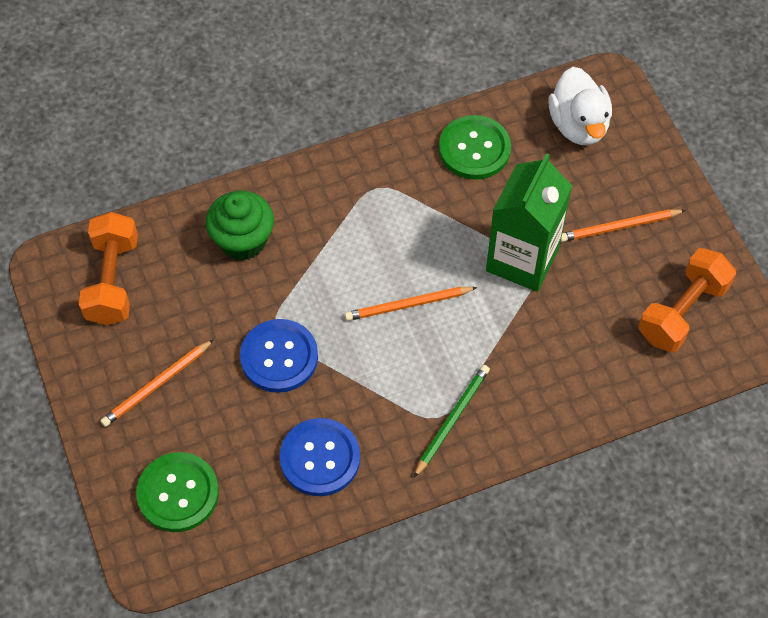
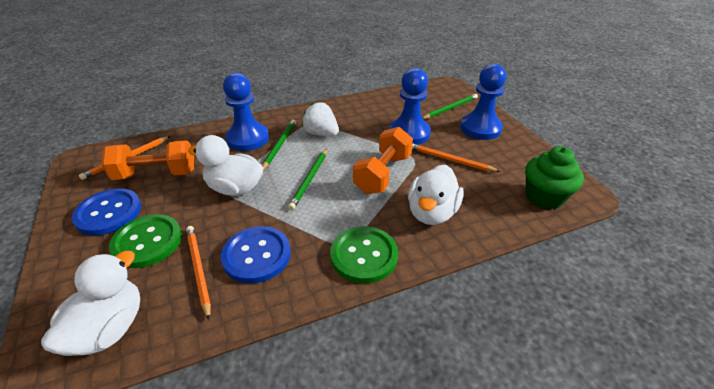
blue pawn: 0 -> 3
green carton: 1 -> 0
green pencil: 1 -> 3
white duck: 1 -> 3
white strawberry: 0 -> 1

